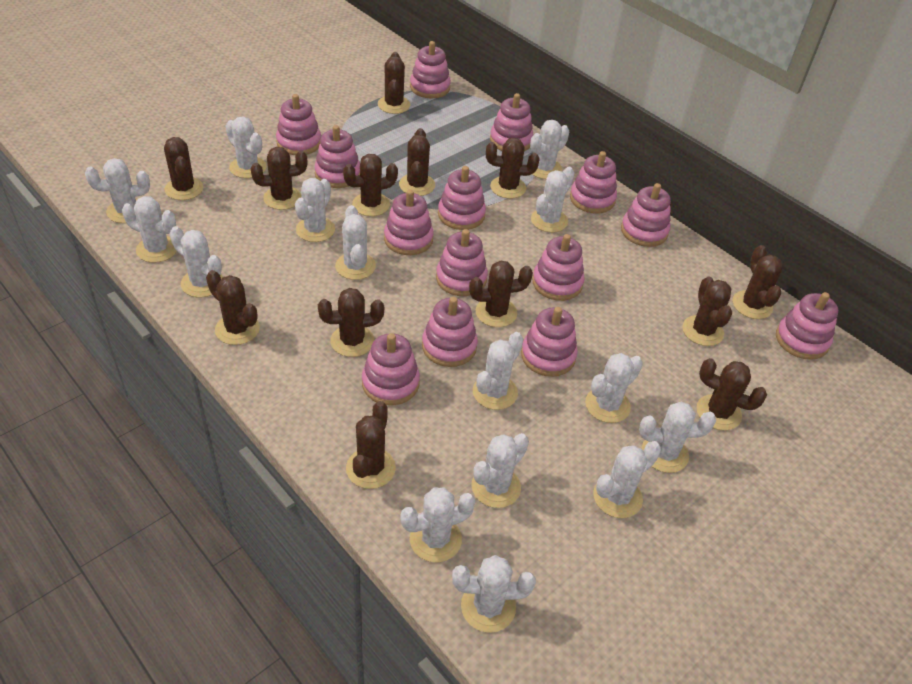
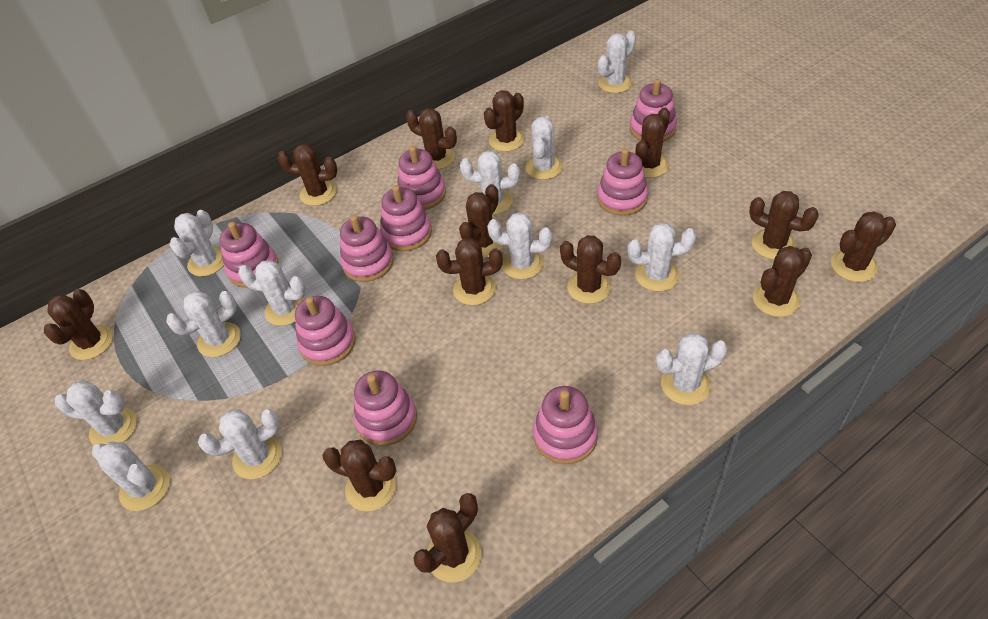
pink stacking toy: 14 -> 9
white cactus: 15 -> 12

